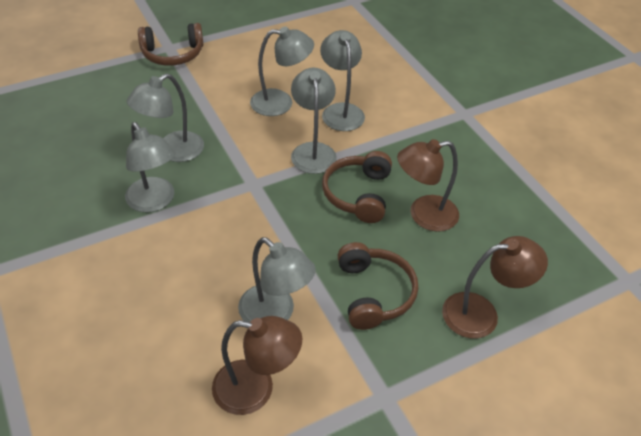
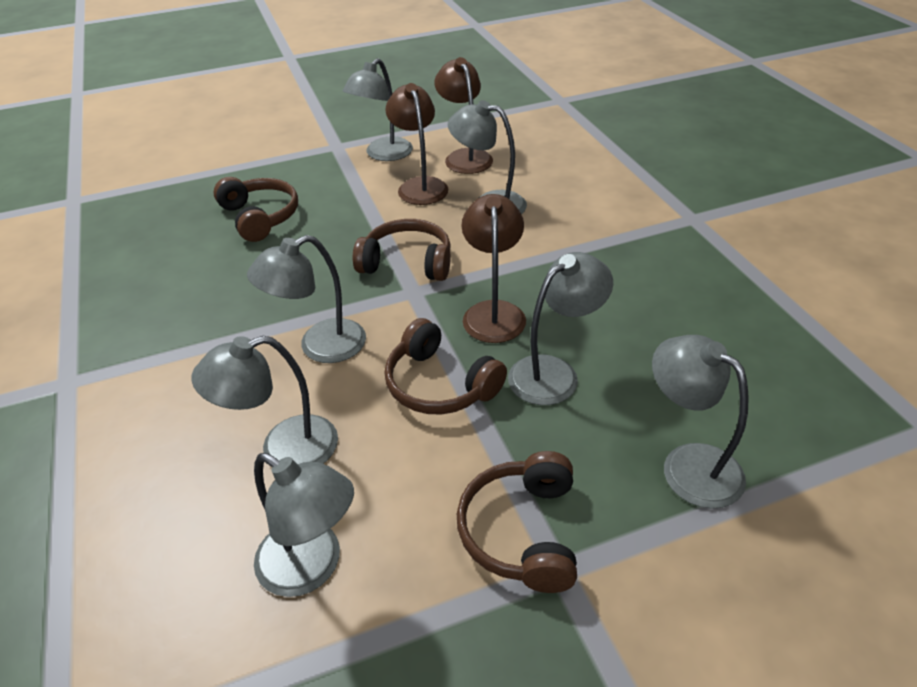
brown headphones: 3 -> 4
grey lamp: 6 -> 7

